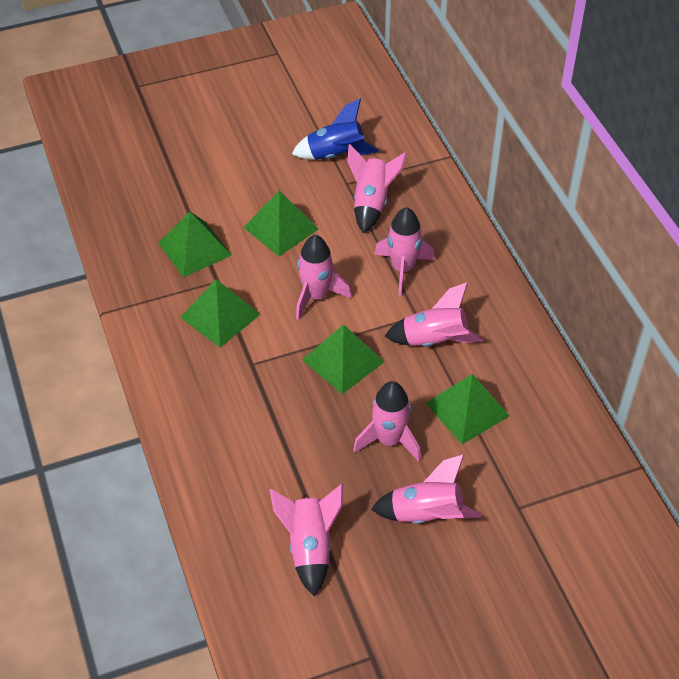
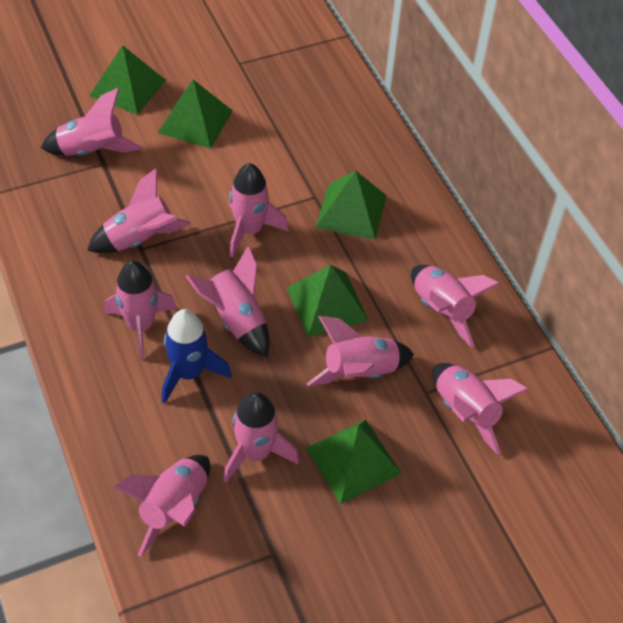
pink rocket: 7 -> 10

